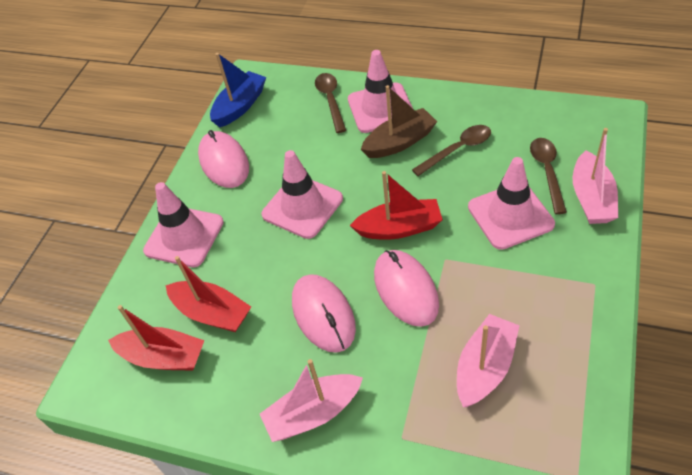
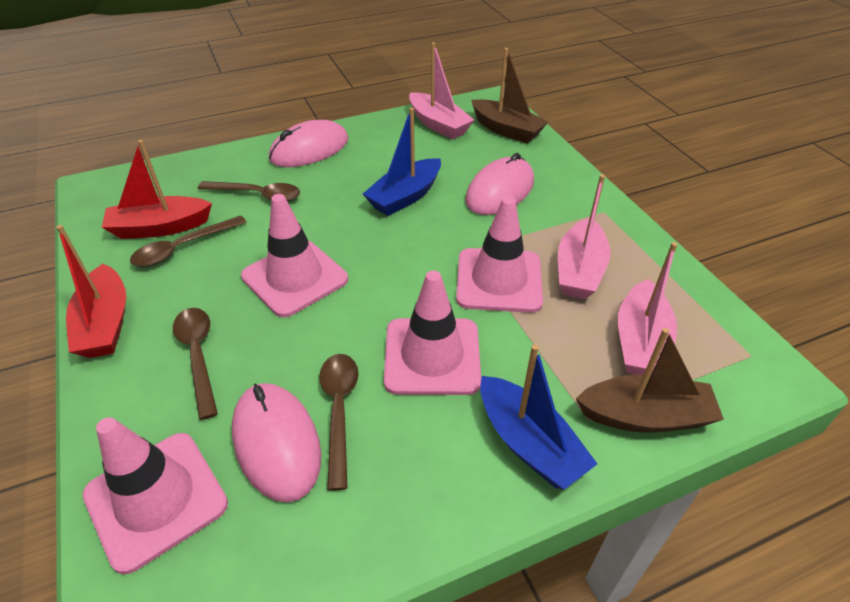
blue boat: 1 -> 2
brown boat: 1 -> 2
brown spoon: 3 -> 4
red boat: 3 -> 2

